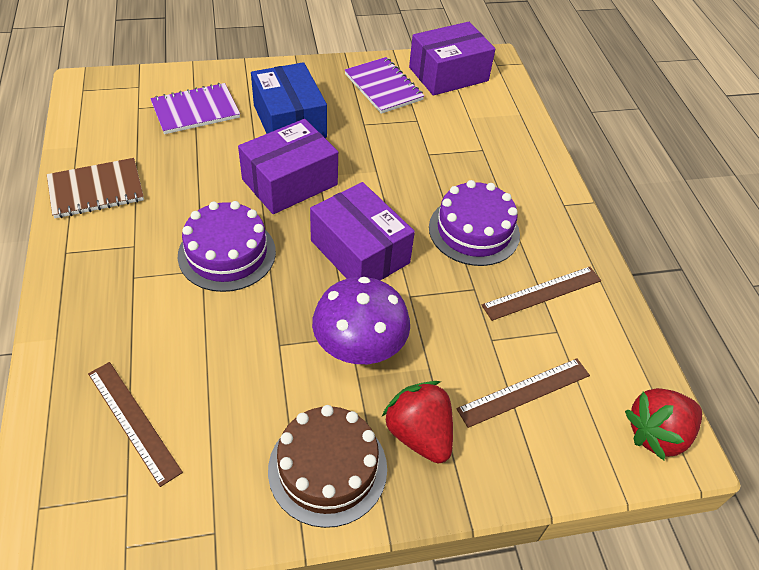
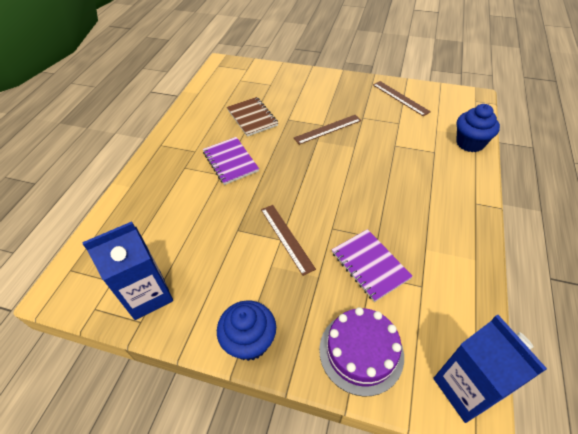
blue box: 1 -> 0
blue carton: 0 -> 2
blue cupcake: 0 -> 2
brown cake: 1 -> 0
purple box: 3 -> 0
purple cake: 2 -> 1
purple mushroom: 1 -> 0
red strawberry: 2 -> 0

